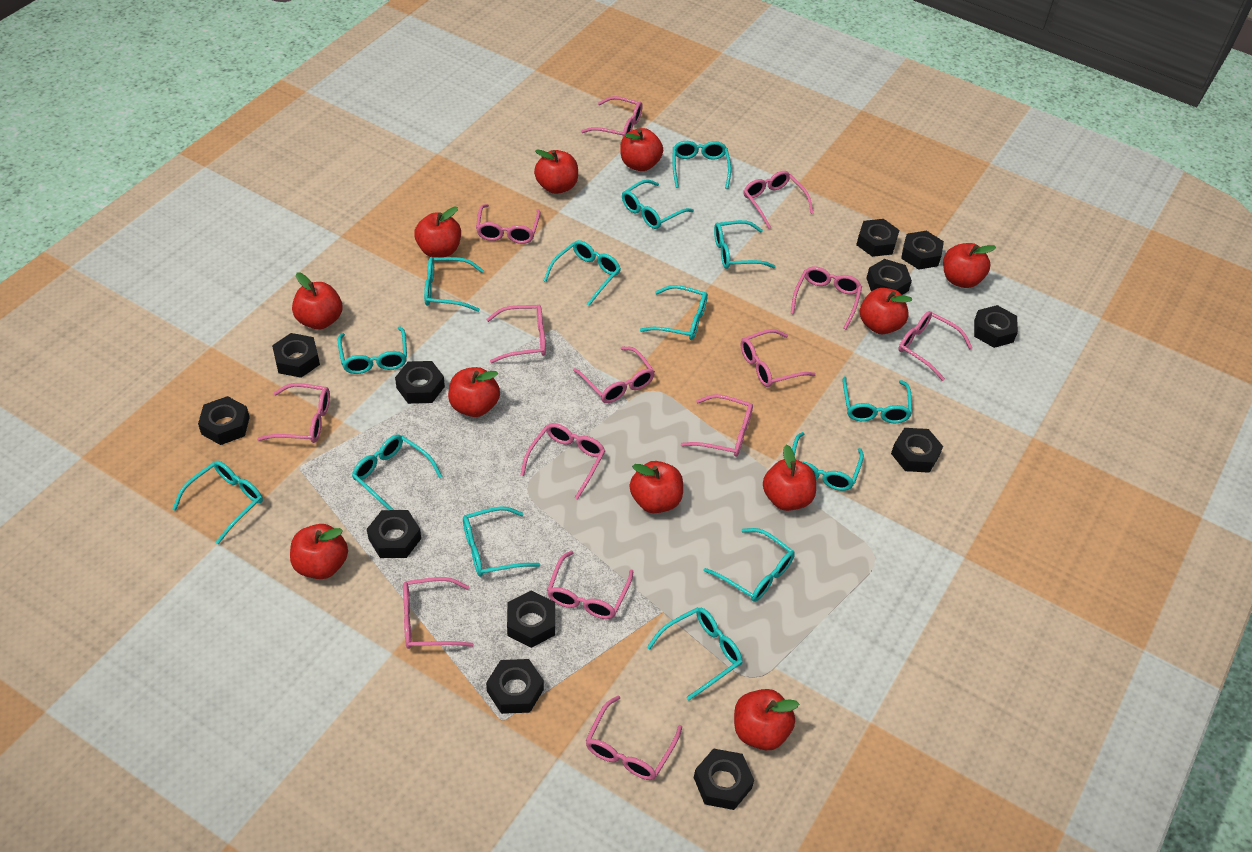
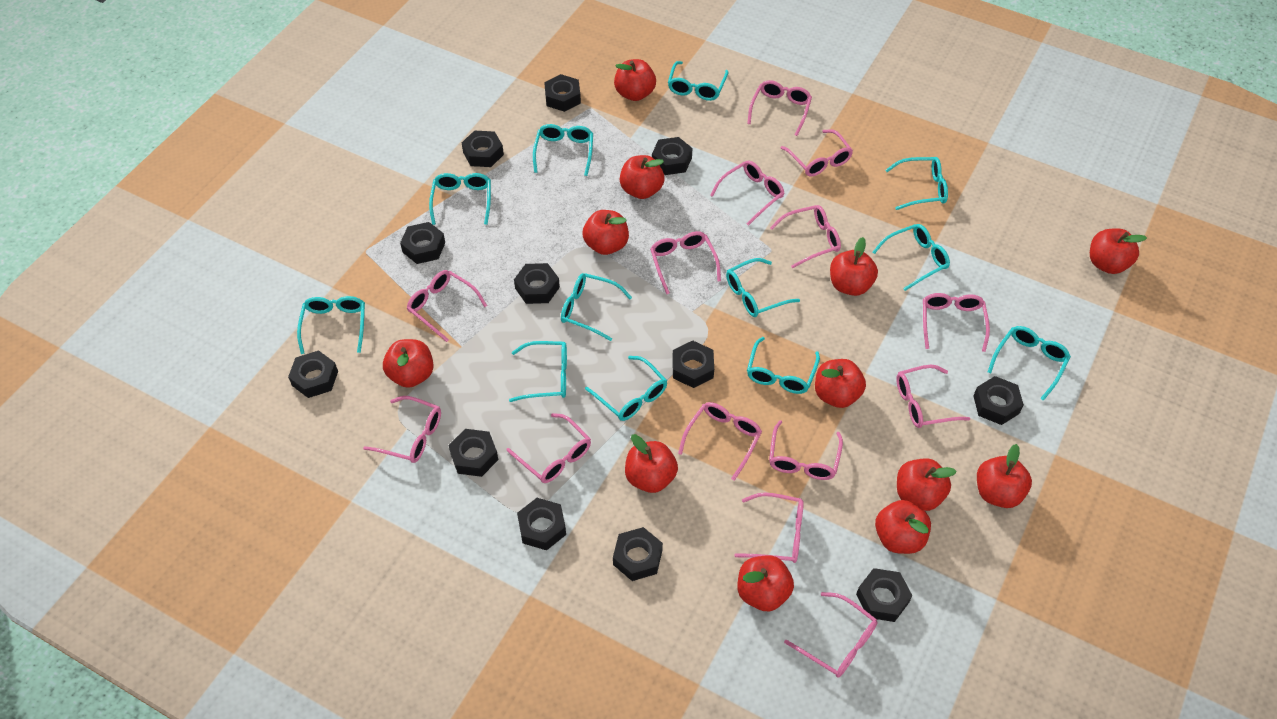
red apple: 11 -> 12
turquoise glasses: 14 -> 12

